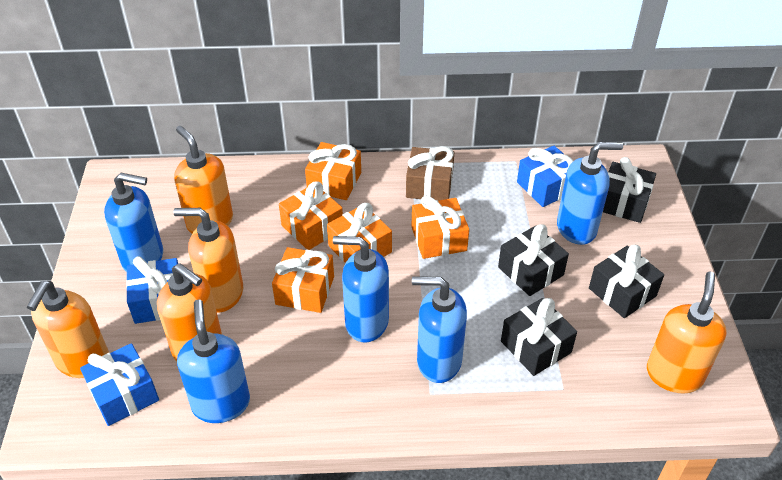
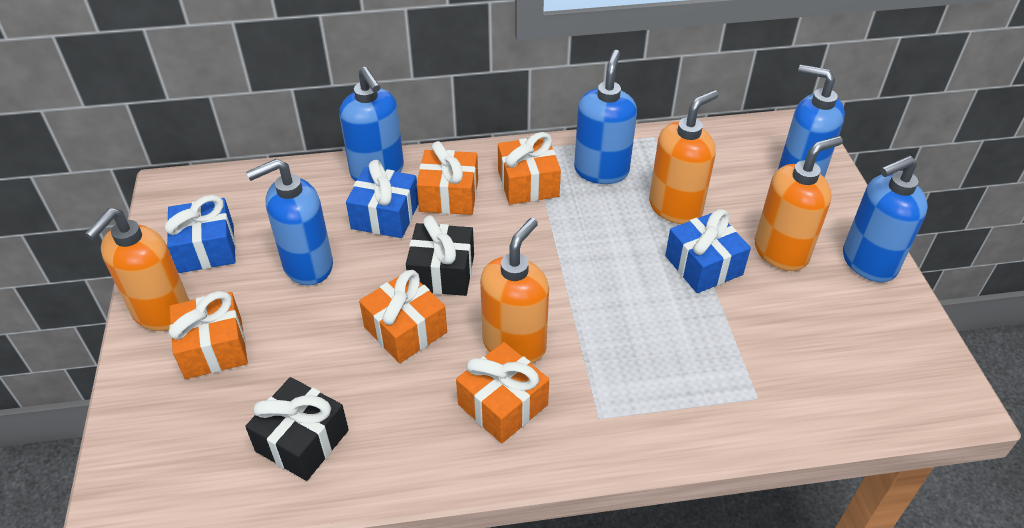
black gift: 4 -> 2
brown gift: 1 -> 0
orange soap dispenser: 5 -> 4

